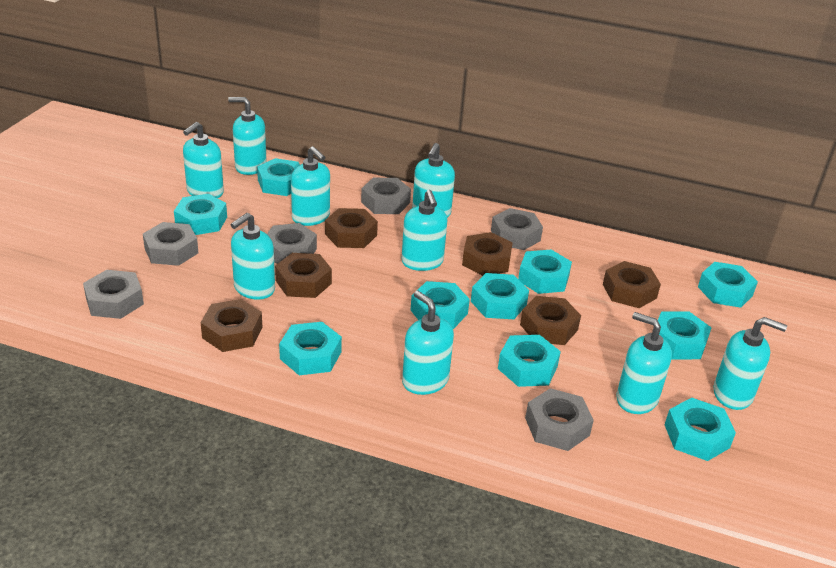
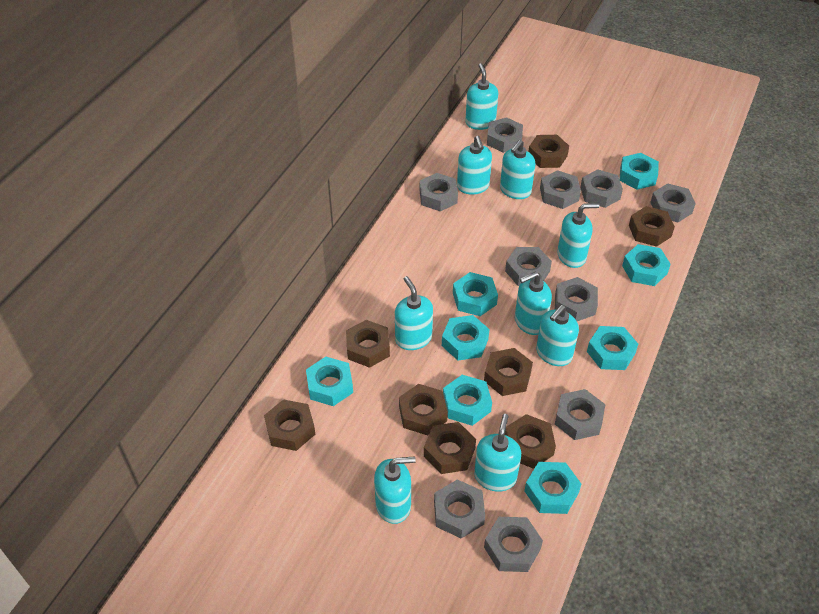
brown nut: 6 -> 8
grey nut: 6 -> 10
turquoise nut: 10 -> 8

